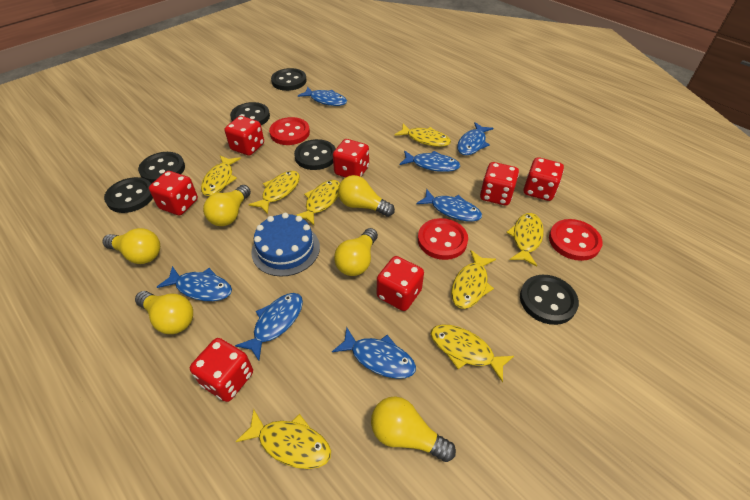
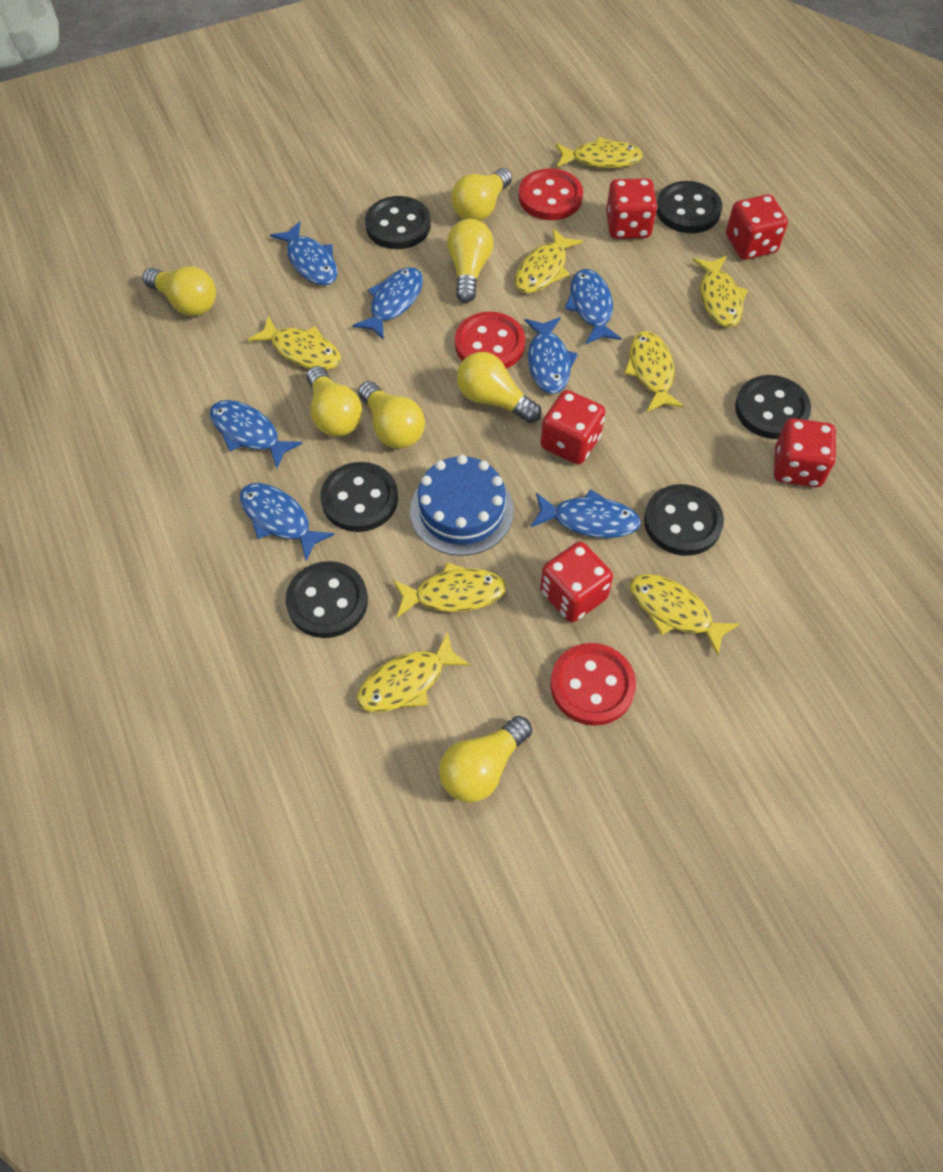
red dice: 7 -> 5
yellow light bulb: 6 -> 7

